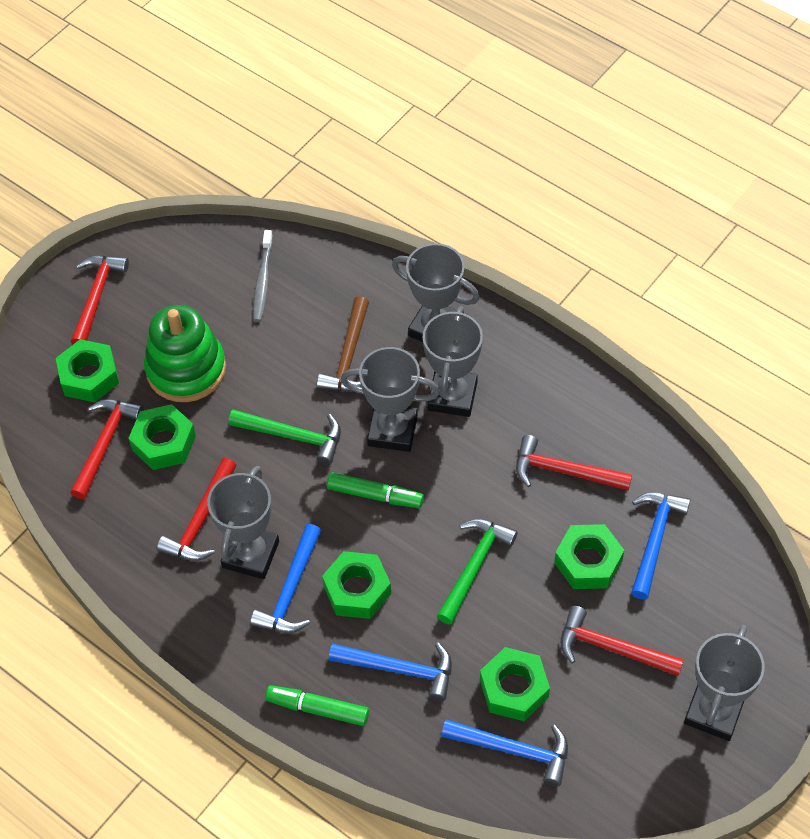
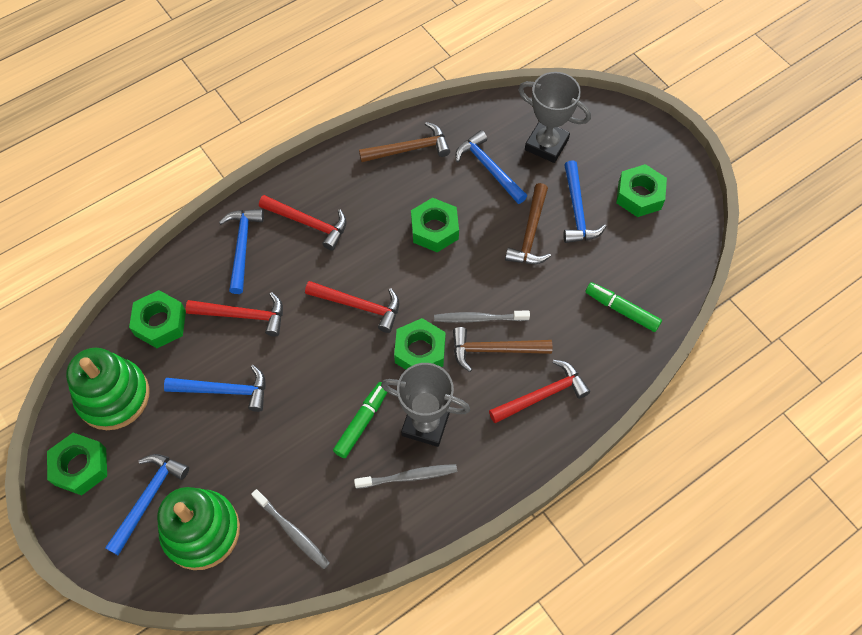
blue hammer: 4 -> 5
brown hammer: 1 -> 3
green hammer: 2 -> 0
green stacking toy: 1 -> 2
grey toothbrush: 1 -> 3
grey trophy: 5 -> 2
red hammer: 5 -> 4

